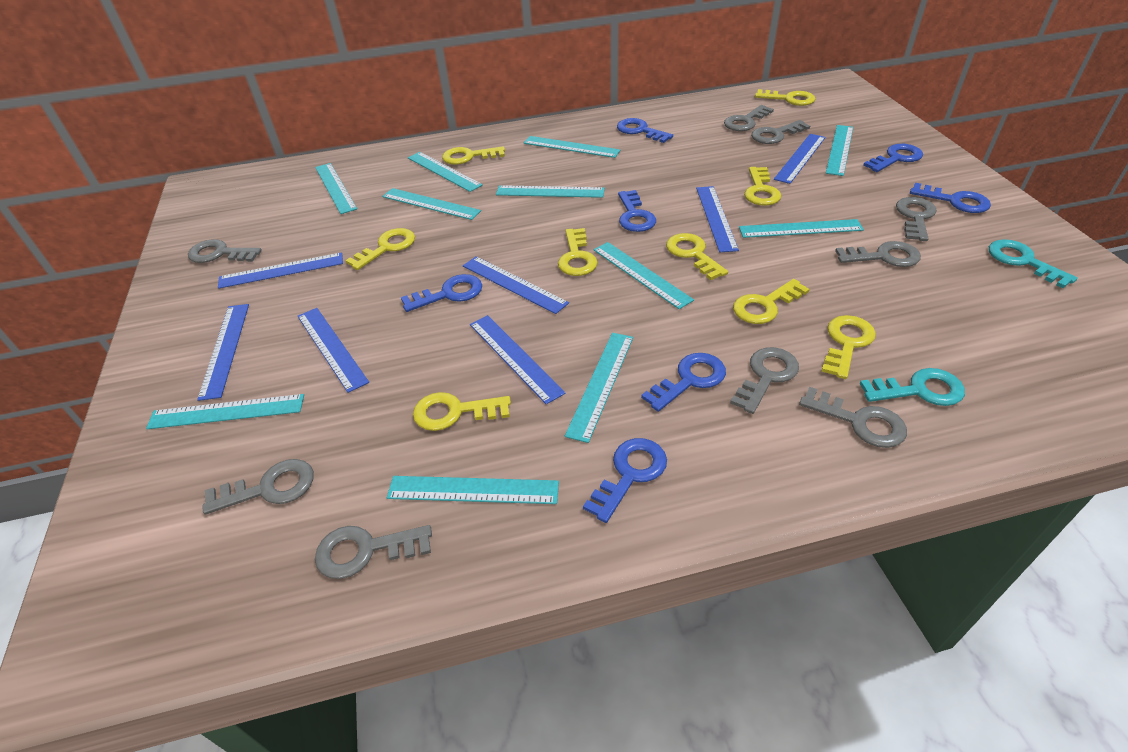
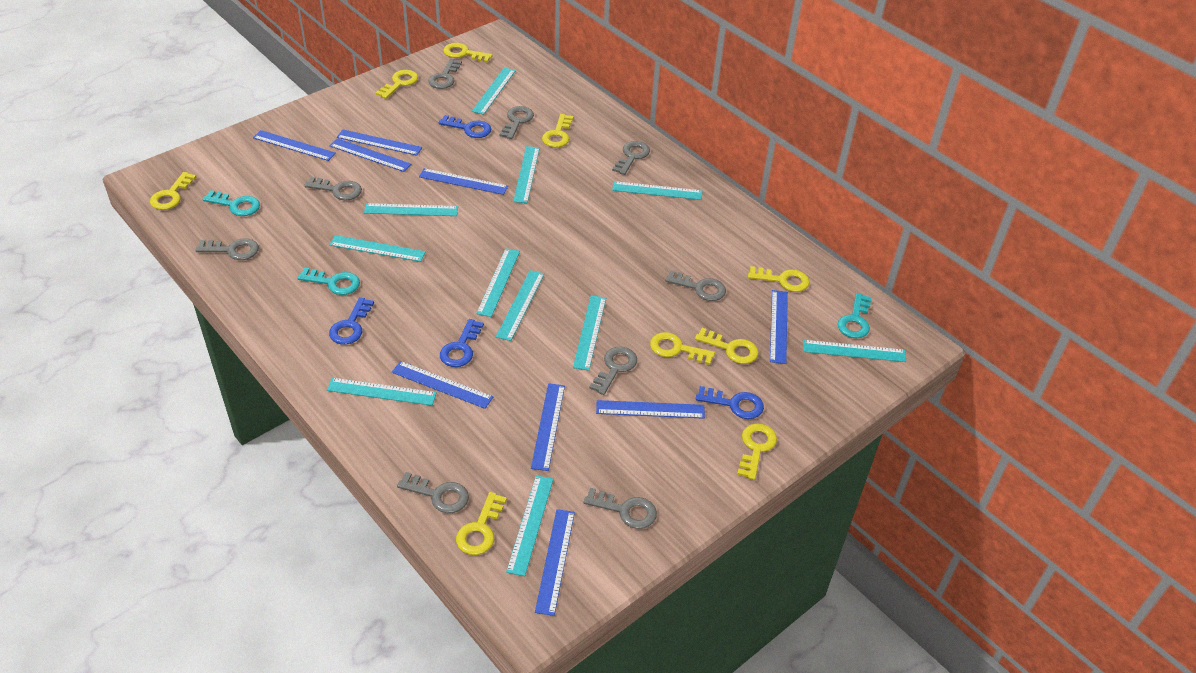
blue key: 7 -> 4
blue ruler: 7 -> 9
turquoise key: 2 -> 3

